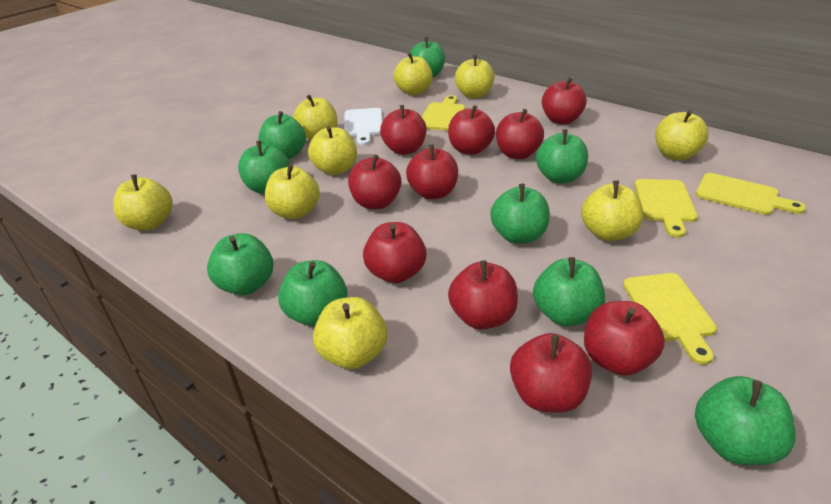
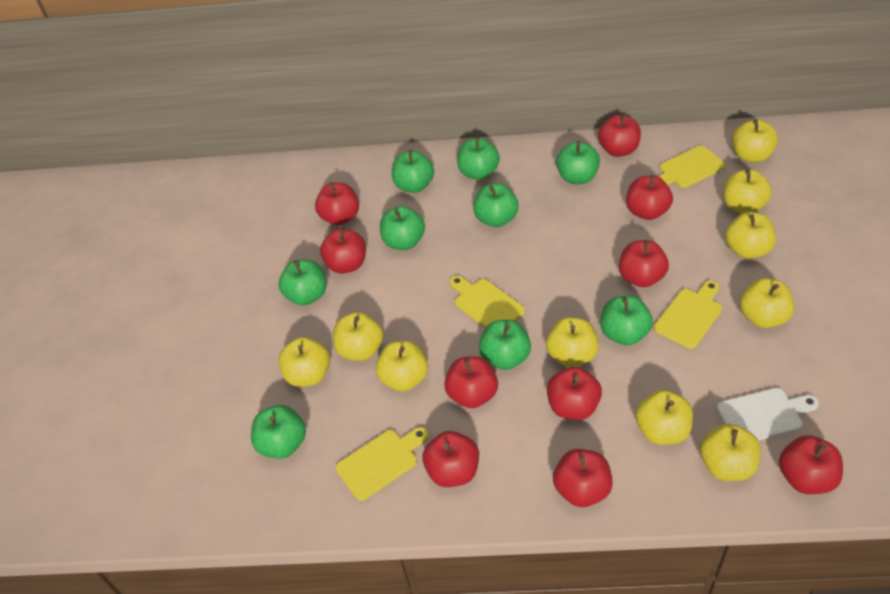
yellow apple: 9 -> 10

